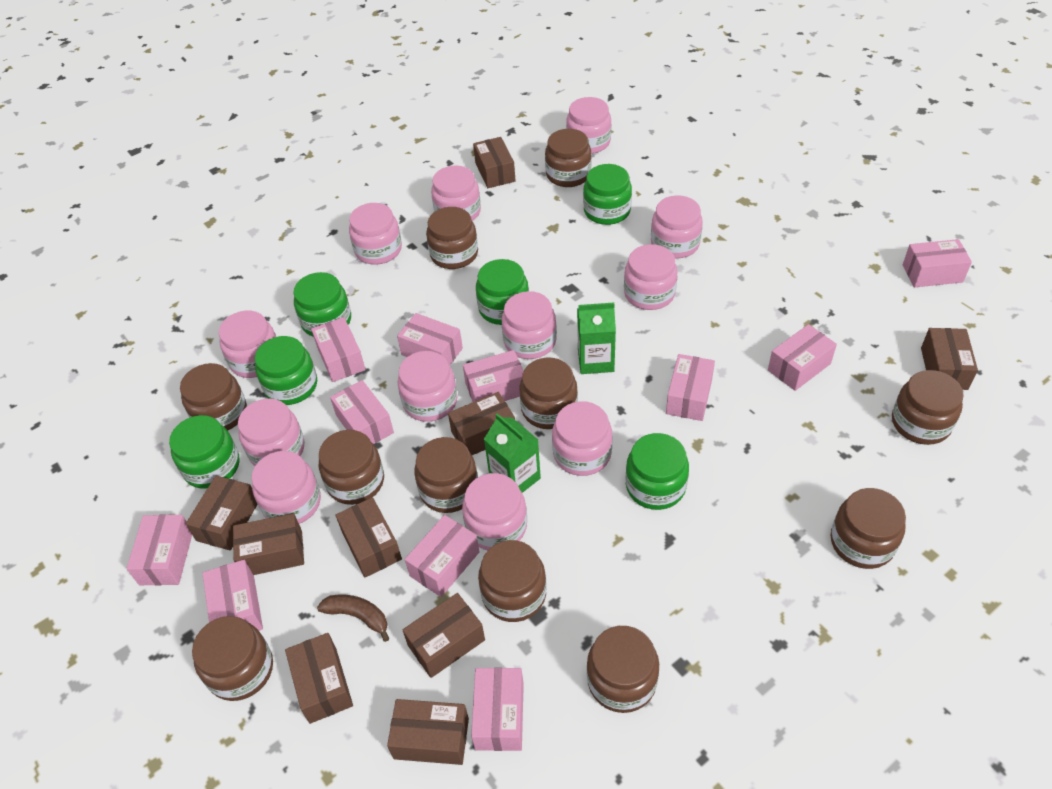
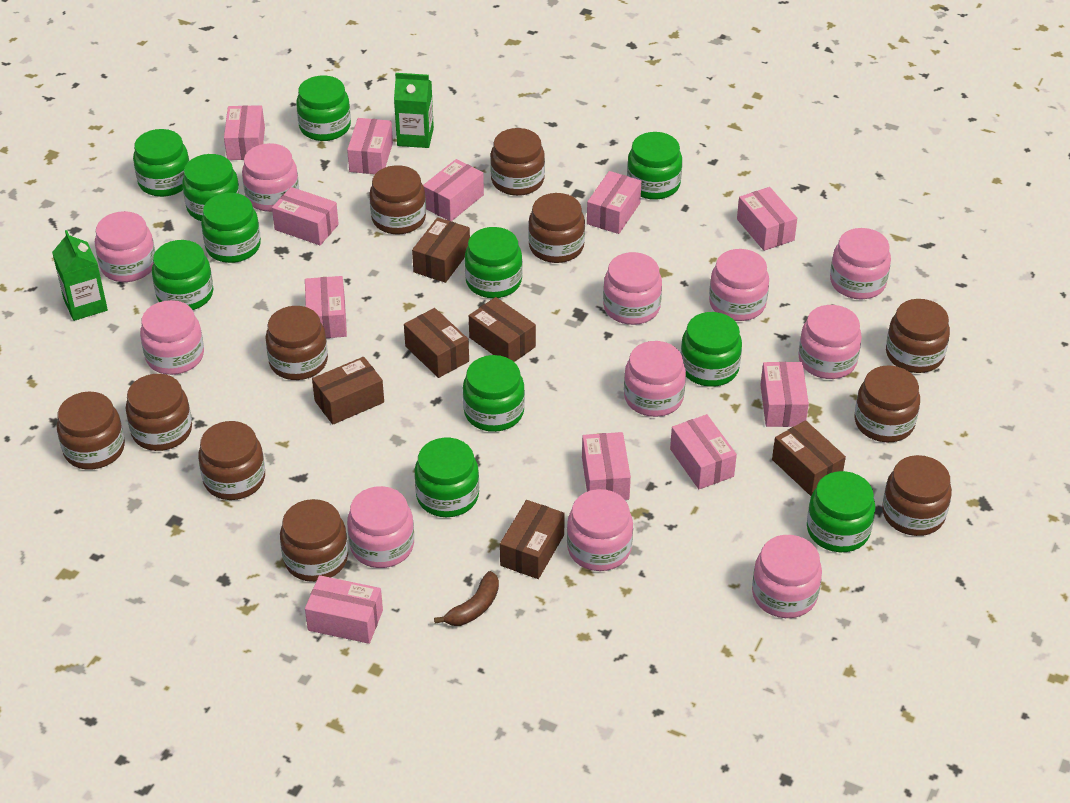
brown box: 9 -> 6
green jar: 6 -> 11
pink jar: 12 -> 11

